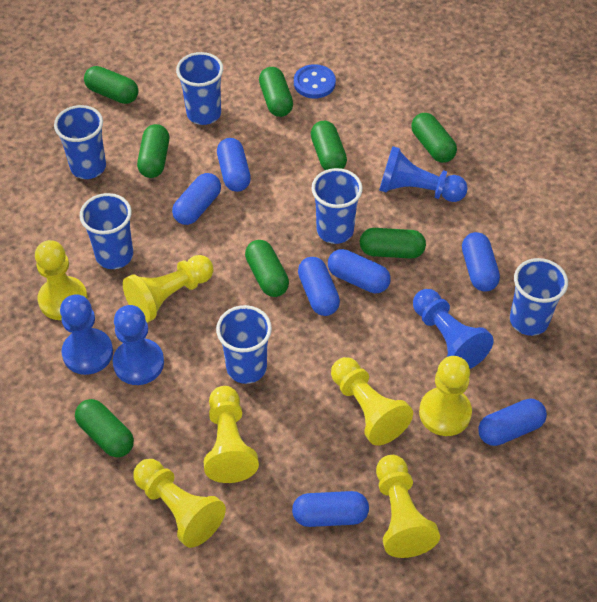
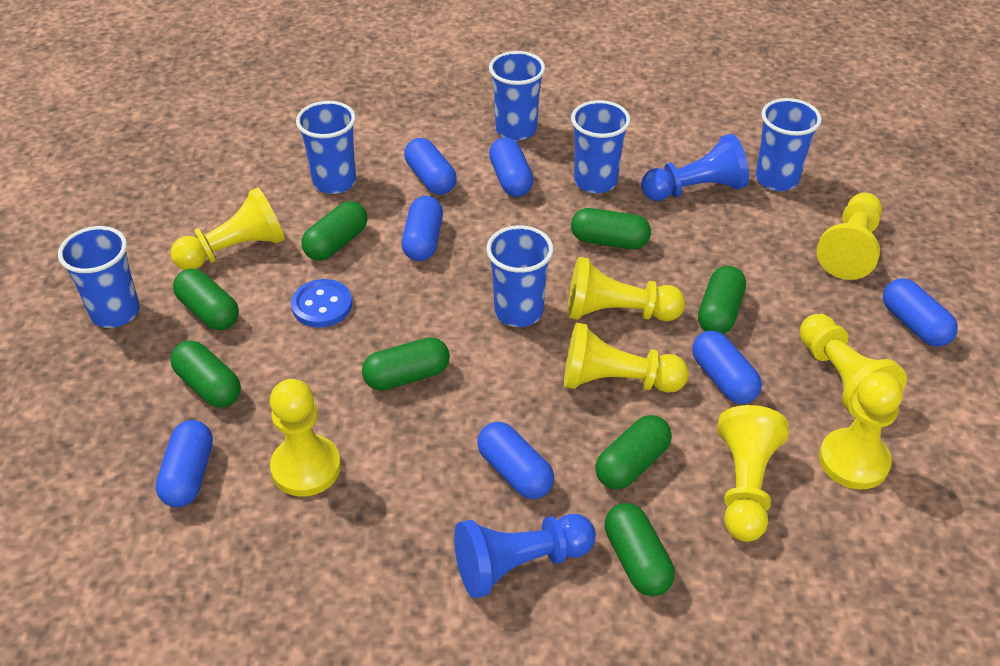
blue pawn: 4 -> 2
yellow pawn: 7 -> 8

